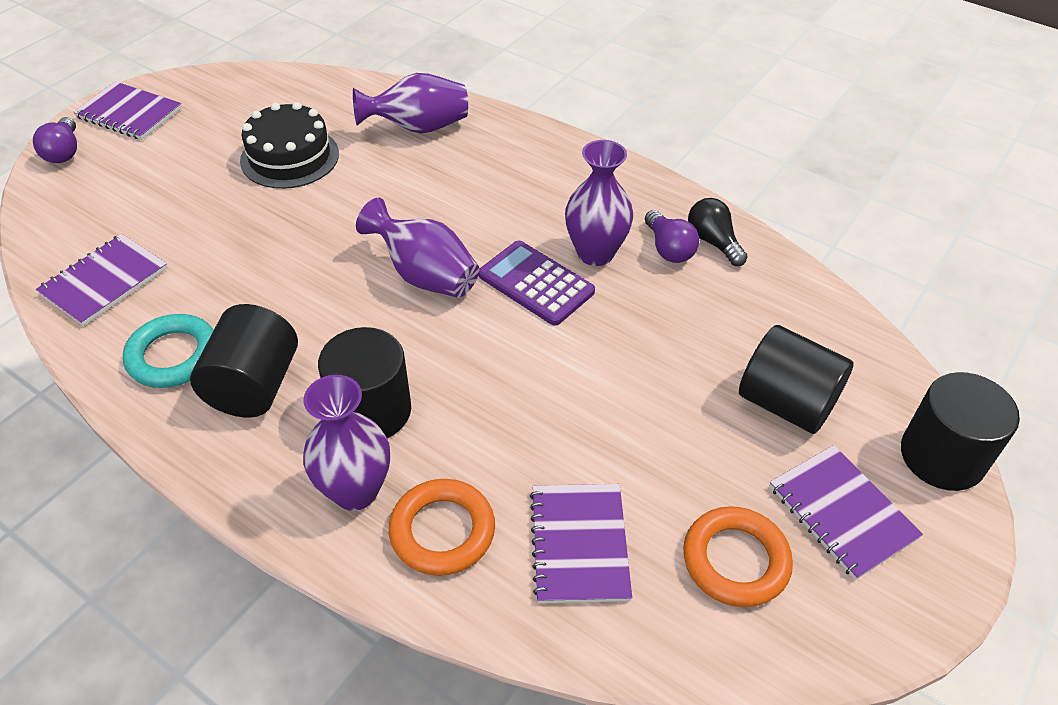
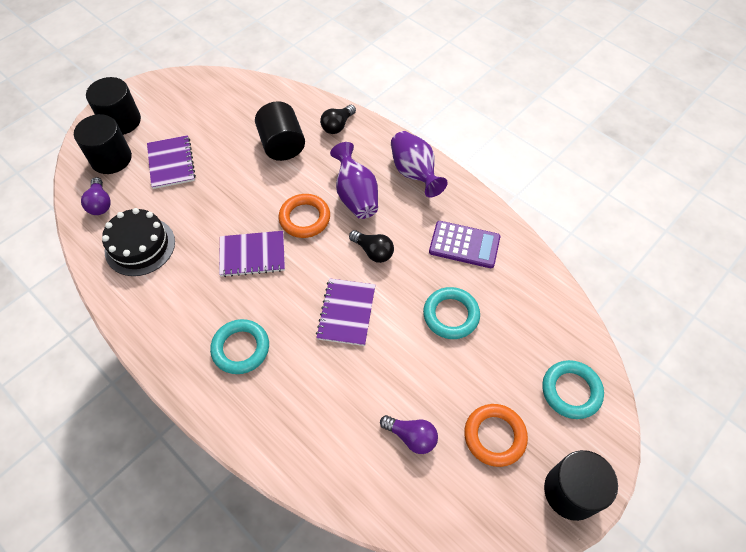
black light bulb: 1 -> 2
purple notebook: 4 -> 3
purple vase: 4 -> 2
turquoise ring: 1 -> 3

